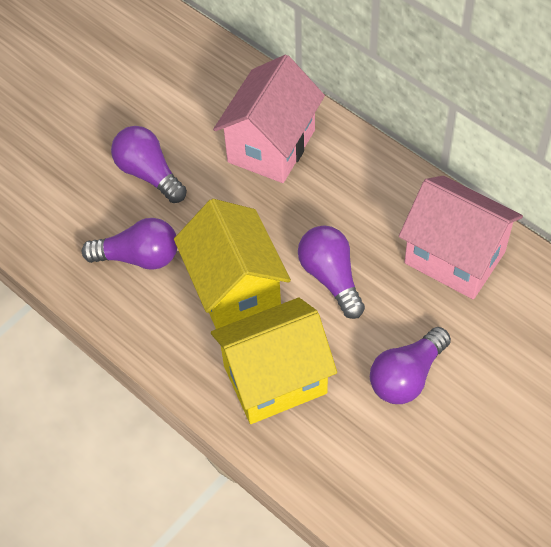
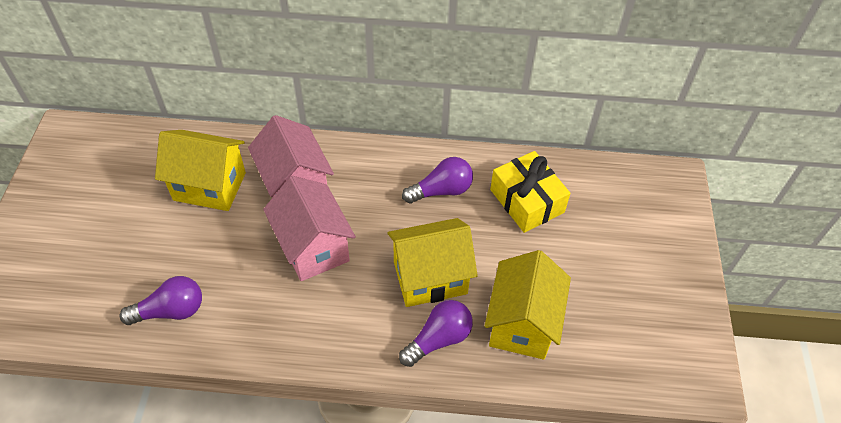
purple light bulb: 4 -> 3
yellow gift: 0 -> 1
yellow house: 2 -> 3

